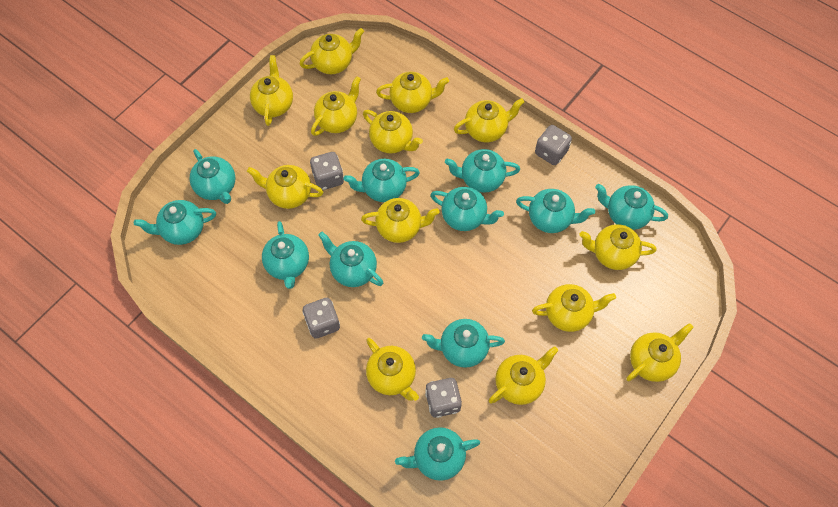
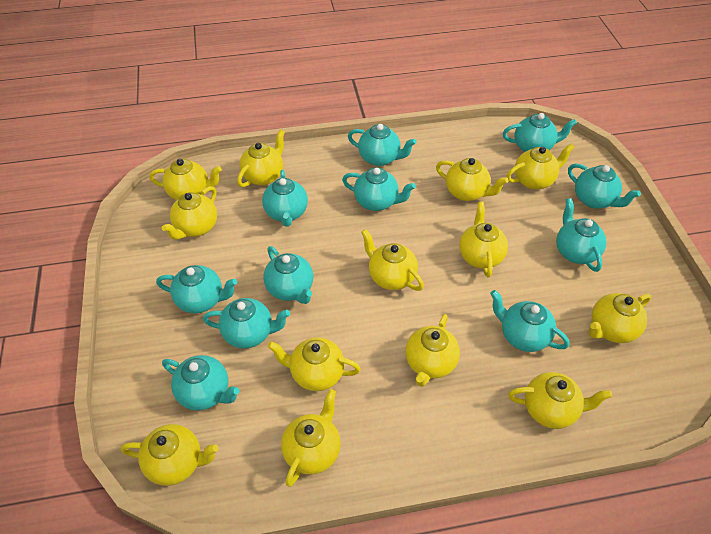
grey dice: 4 -> 0

